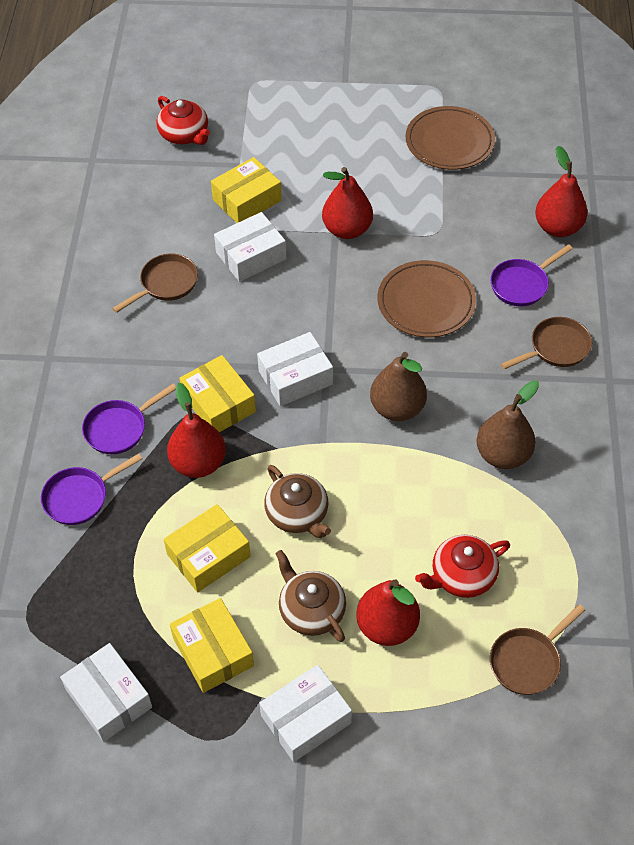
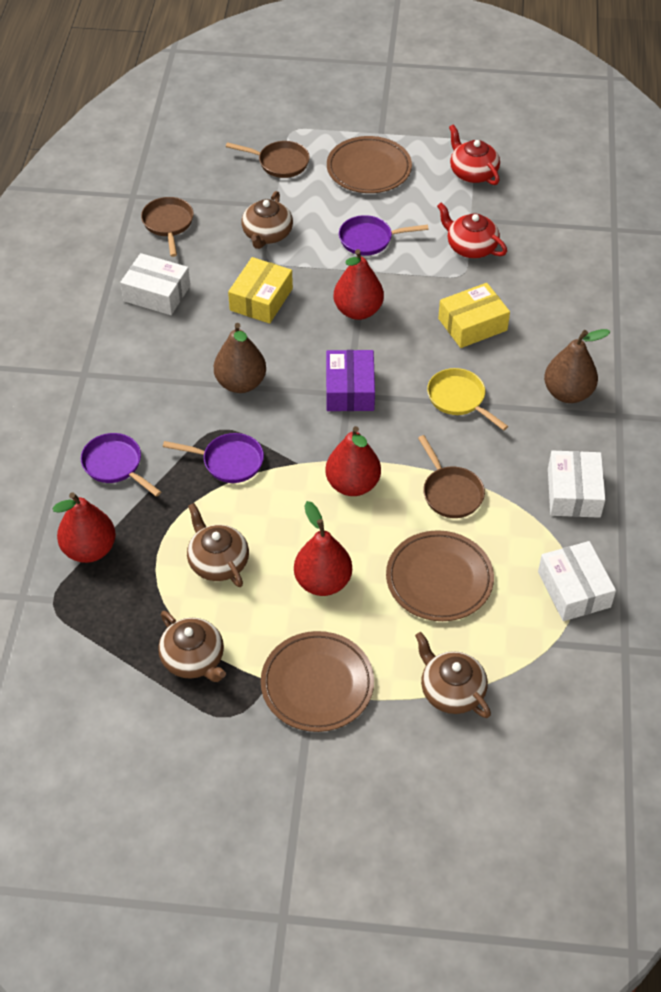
brown plate: 2 -> 3
brown teapot: 2 -> 4
purple box: 0 -> 1
white box: 4 -> 3
yellow box: 4 -> 2
yellow pan: 0 -> 1

